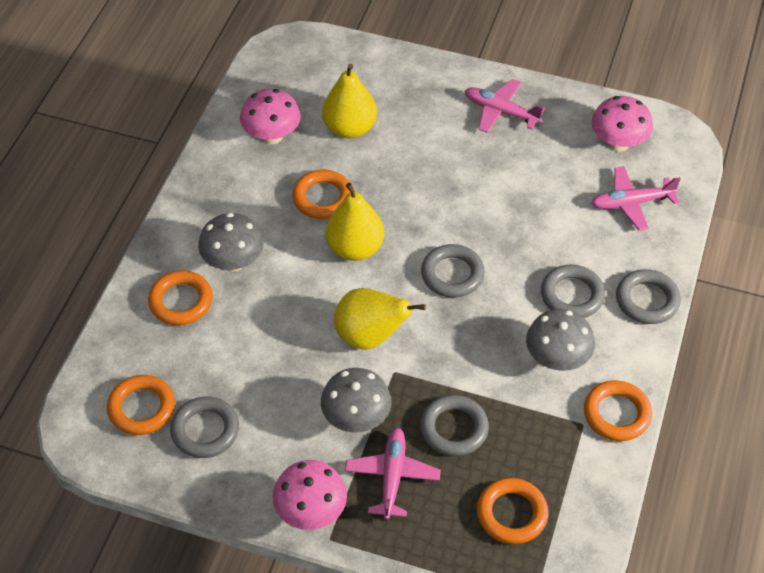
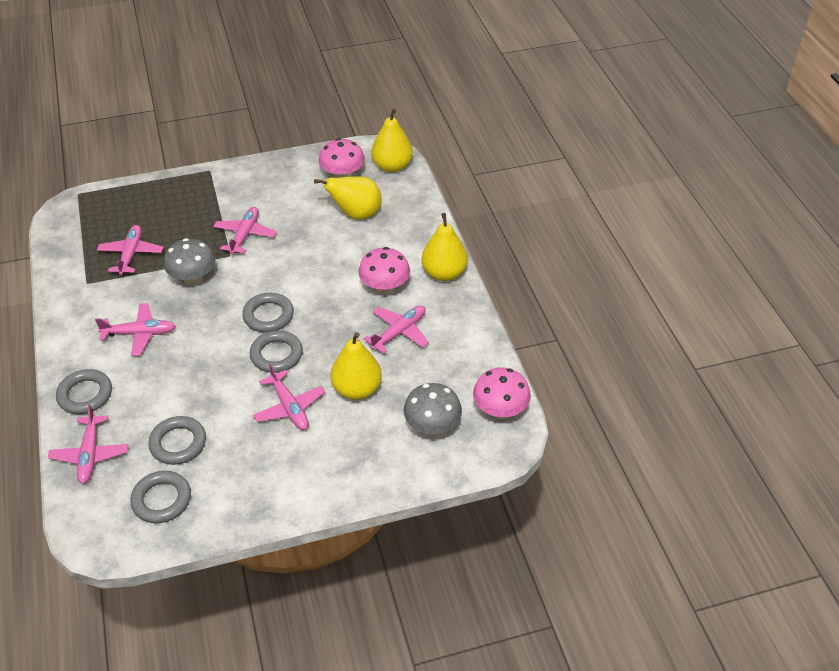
grey mushroom: 3 -> 2
orange ring: 5 -> 0
pink plane: 3 -> 6
yellow pear: 3 -> 4

